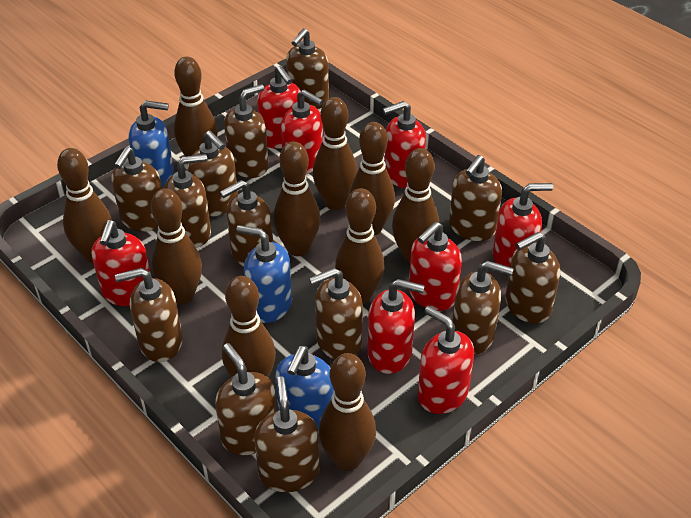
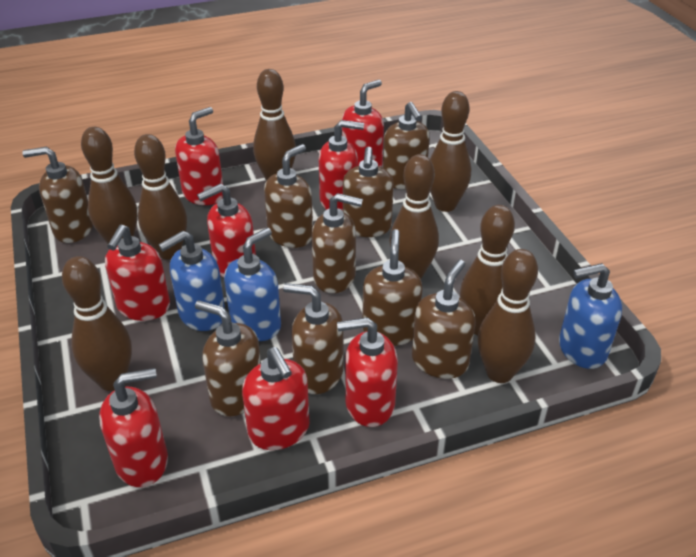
brown bowling pin: 10 -> 8
brown soap dispenser: 13 -> 9

